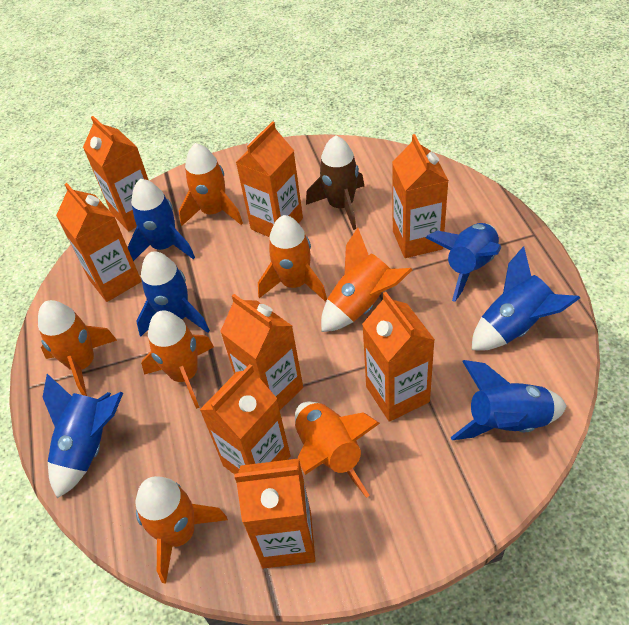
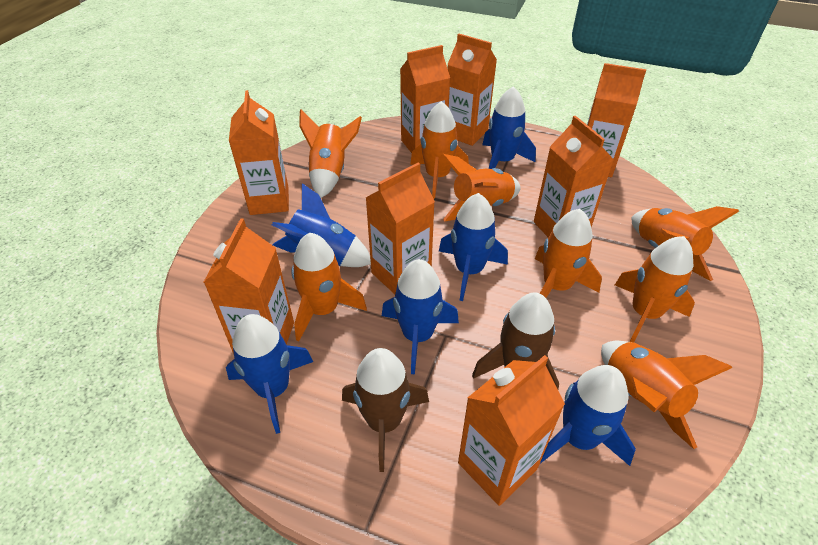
brown rocket: 1 -> 2
orange rocket: 7 -> 8

